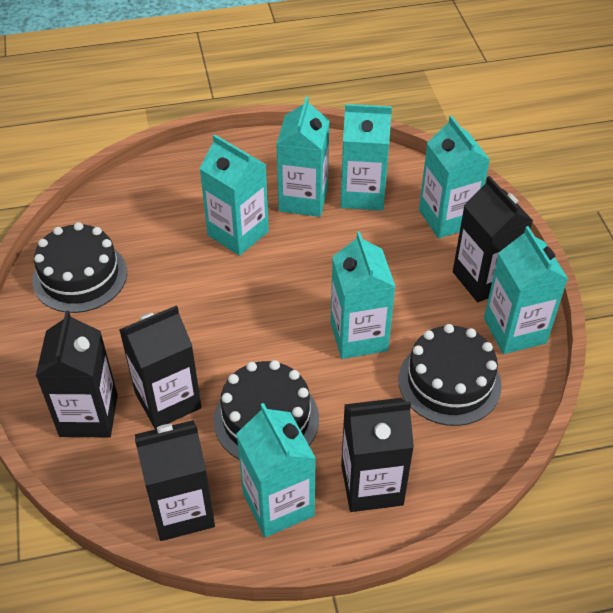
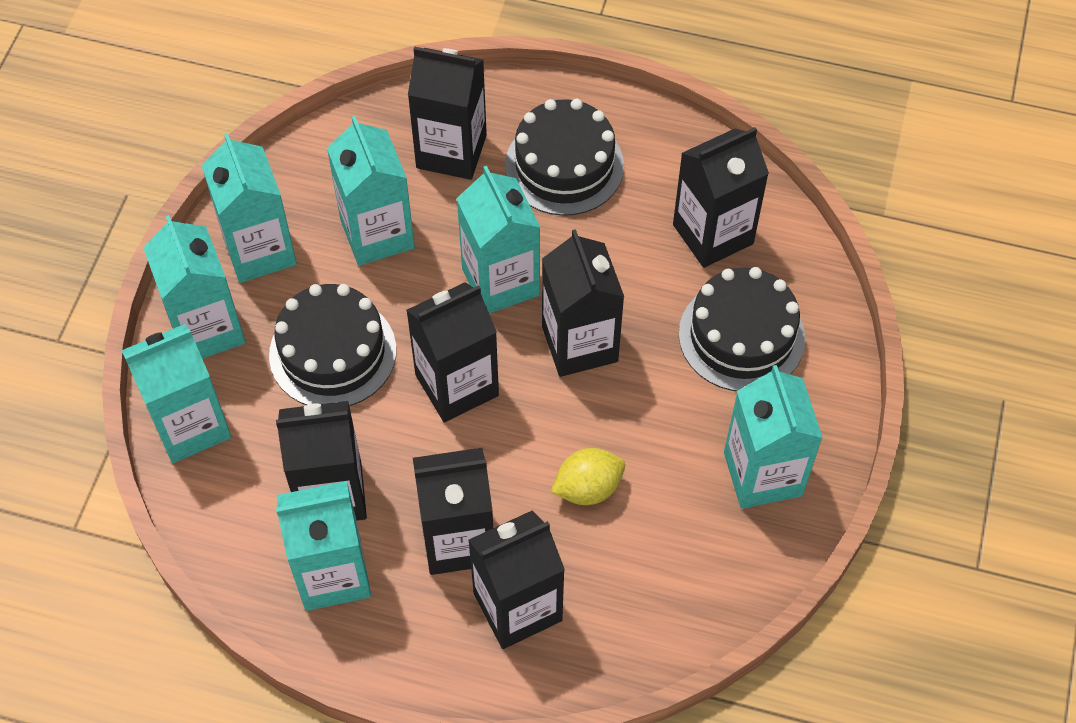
black carton: 5 -> 7
yellow lemon: 0 -> 1

